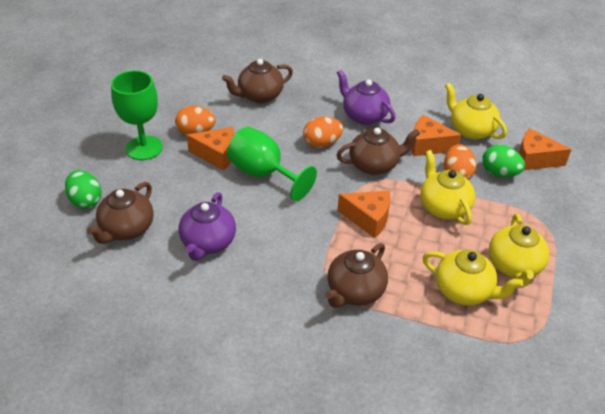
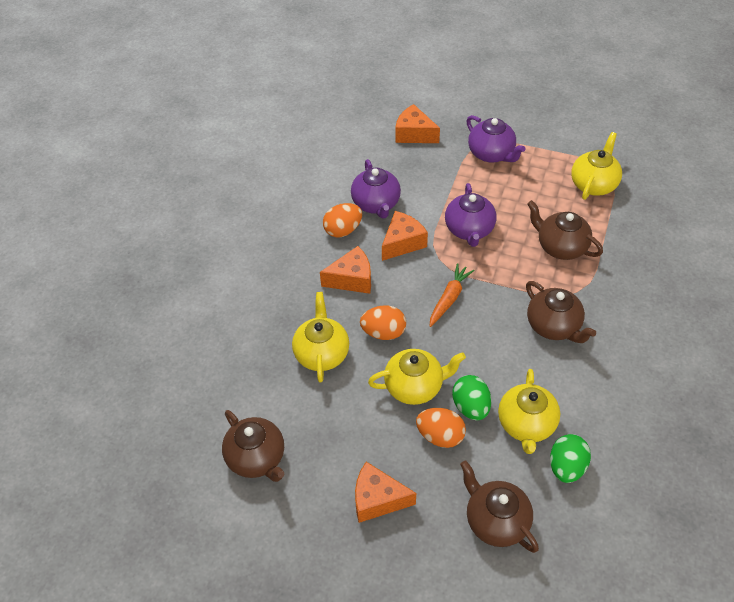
green goblet: 2 -> 0
orange carrot: 0 -> 1
purple teapot: 2 -> 3

